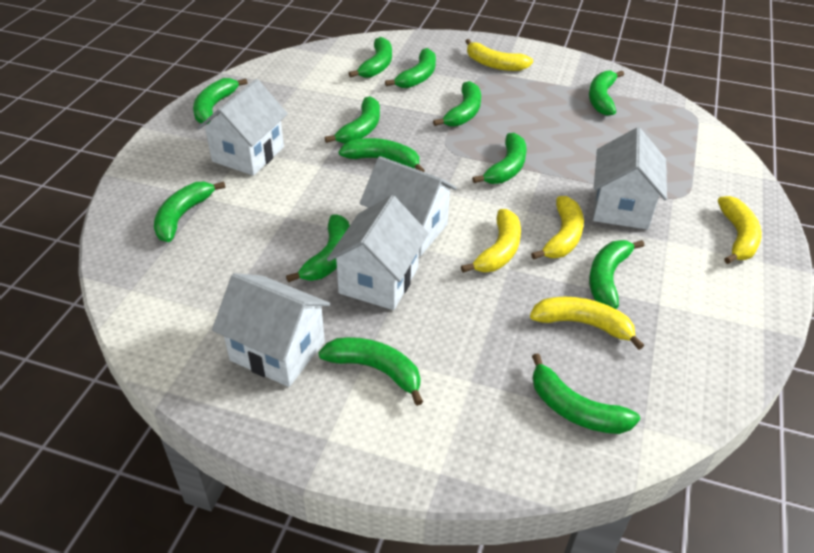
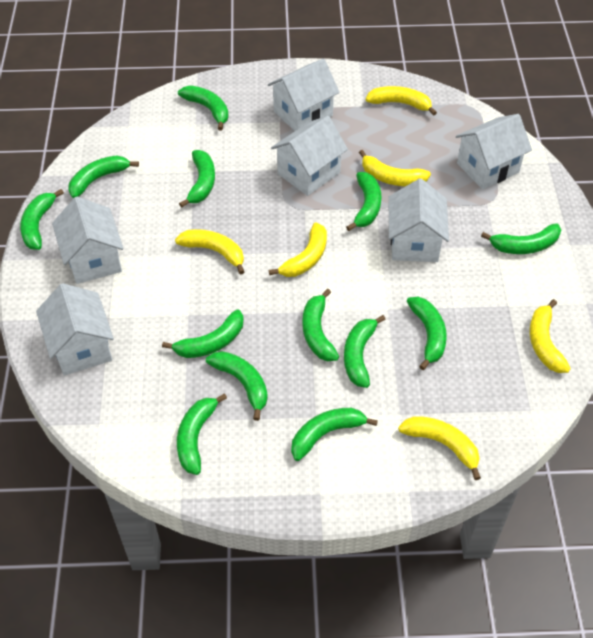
white house: 5 -> 6
yellow banana: 5 -> 6

